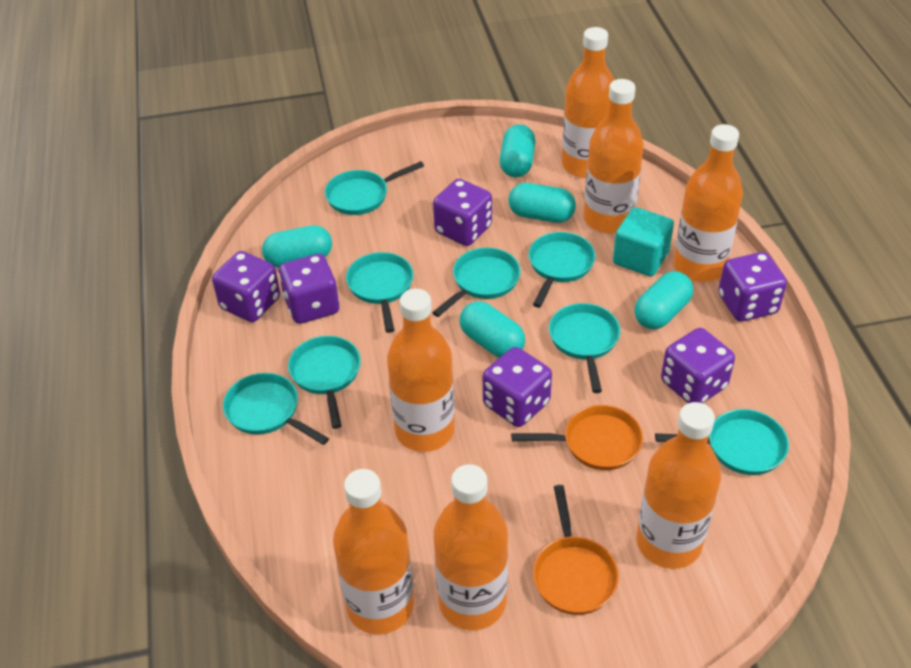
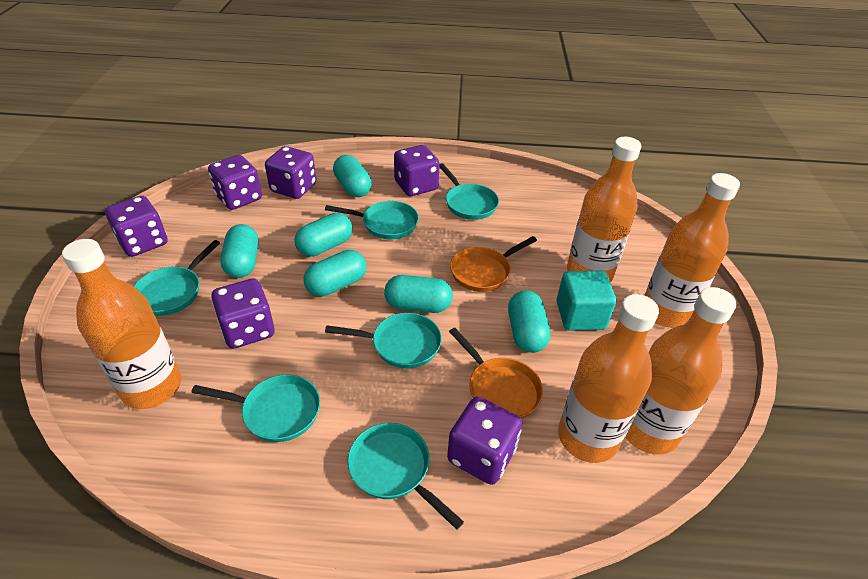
orange bottle: 7 -> 5
turquoise capsule: 5 -> 6
turquoise pan: 8 -> 6

